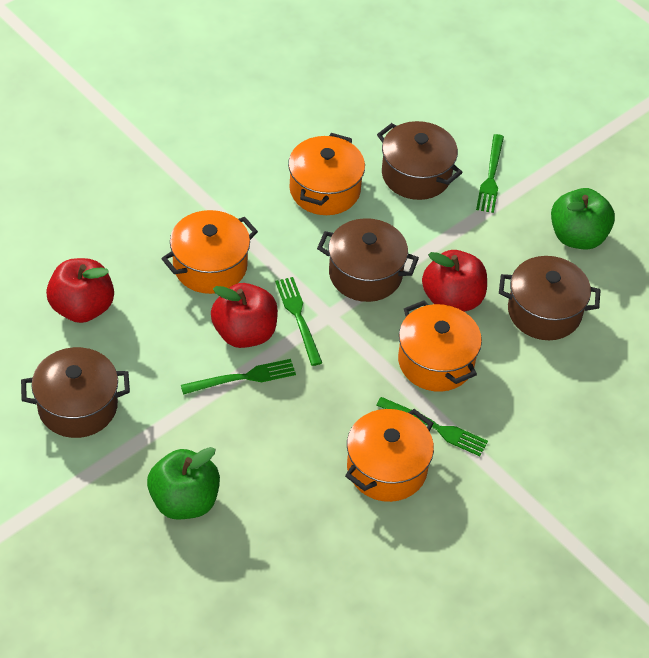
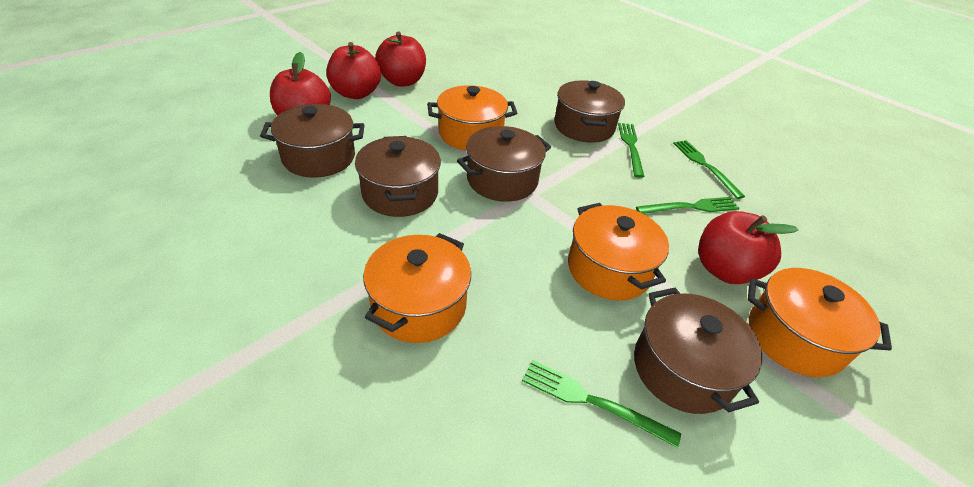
brown pot: 4 -> 5
green apple: 2 -> 0
red apple: 3 -> 4

